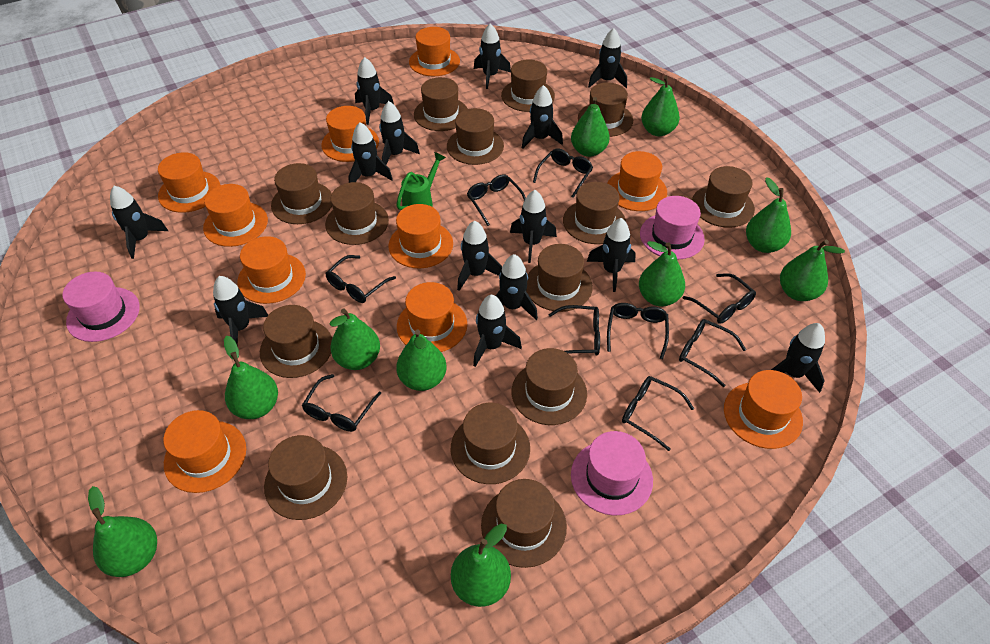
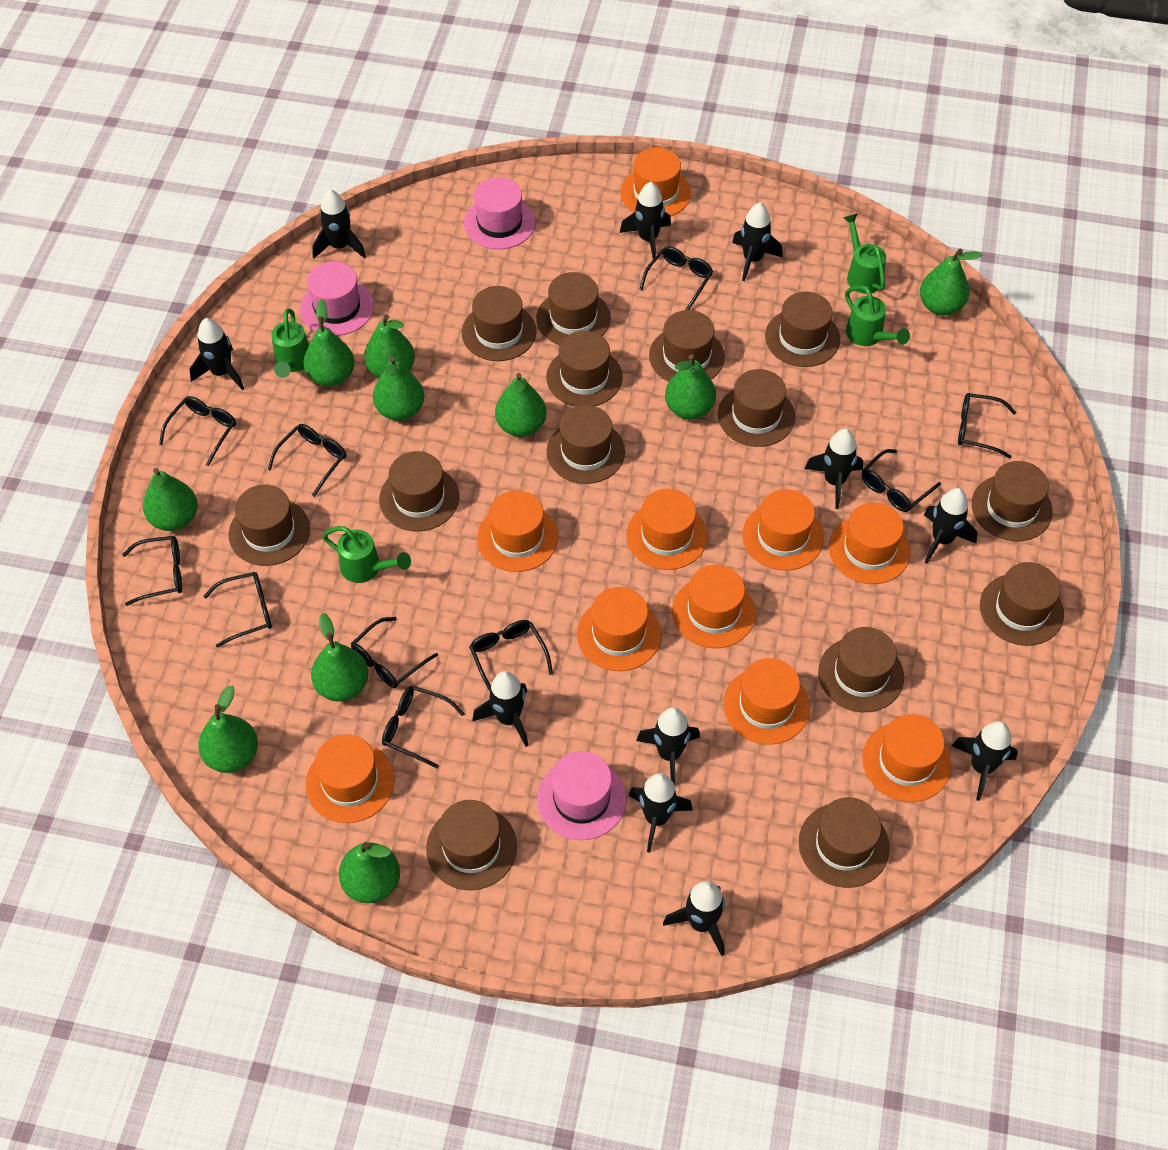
black glasses: 9 -> 10
black rocket: 14 -> 11
green watering can: 1 -> 4

